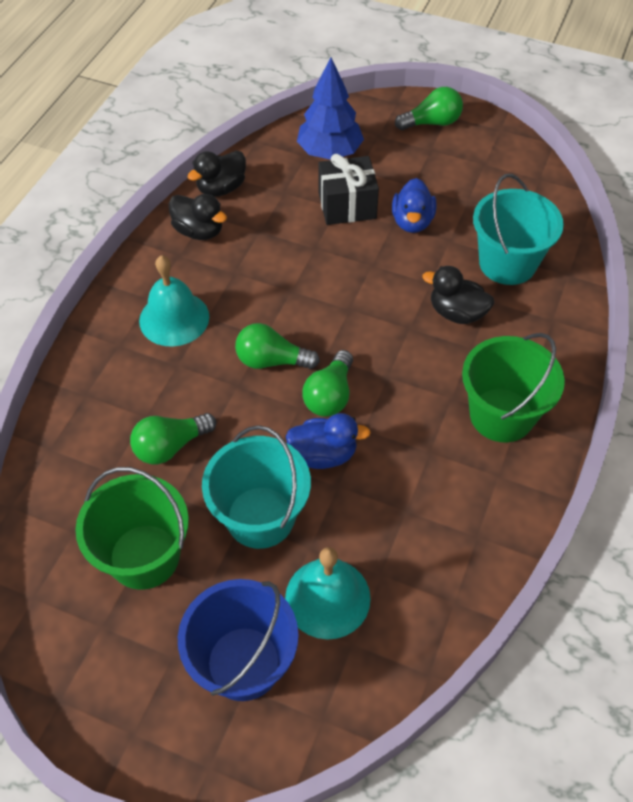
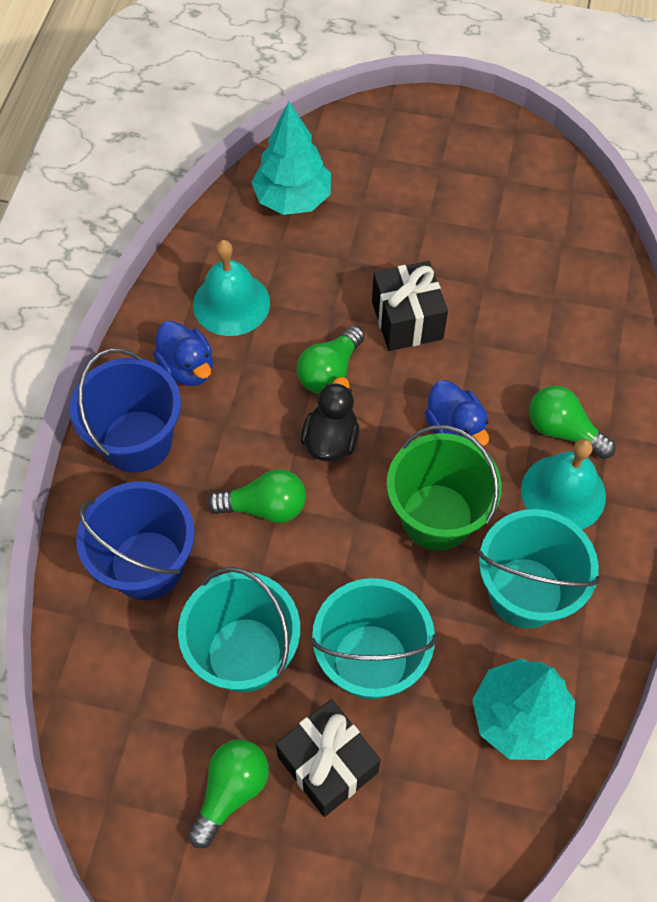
black duck: 3 -> 1
black gift: 1 -> 2
blue bucket: 1 -> 2
blue tree: 1 -> 0
green bucket: 2 -> 1
turquoise bucket: 2 -> 3
turquoise tree: 0 -> 2

